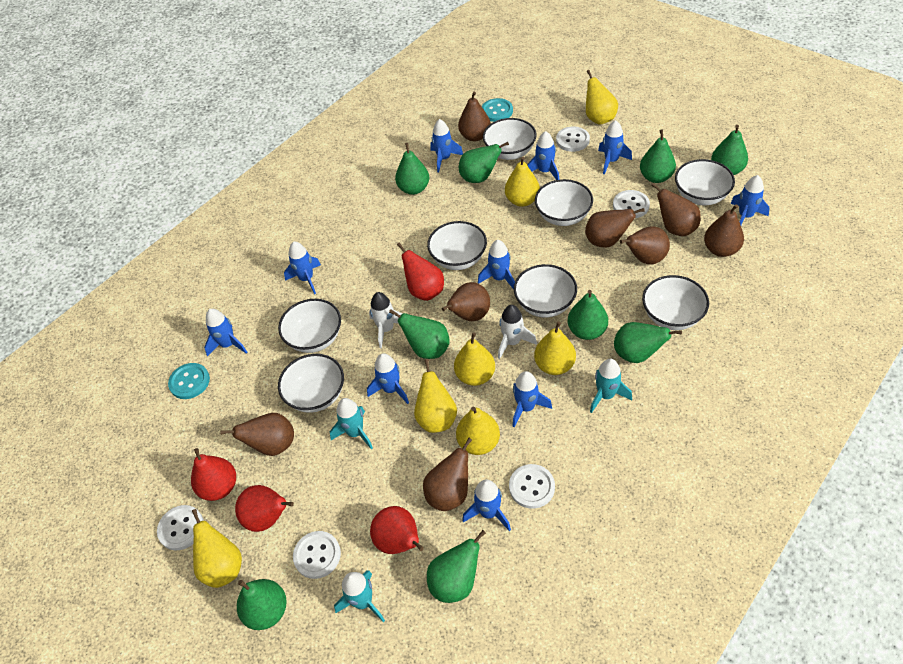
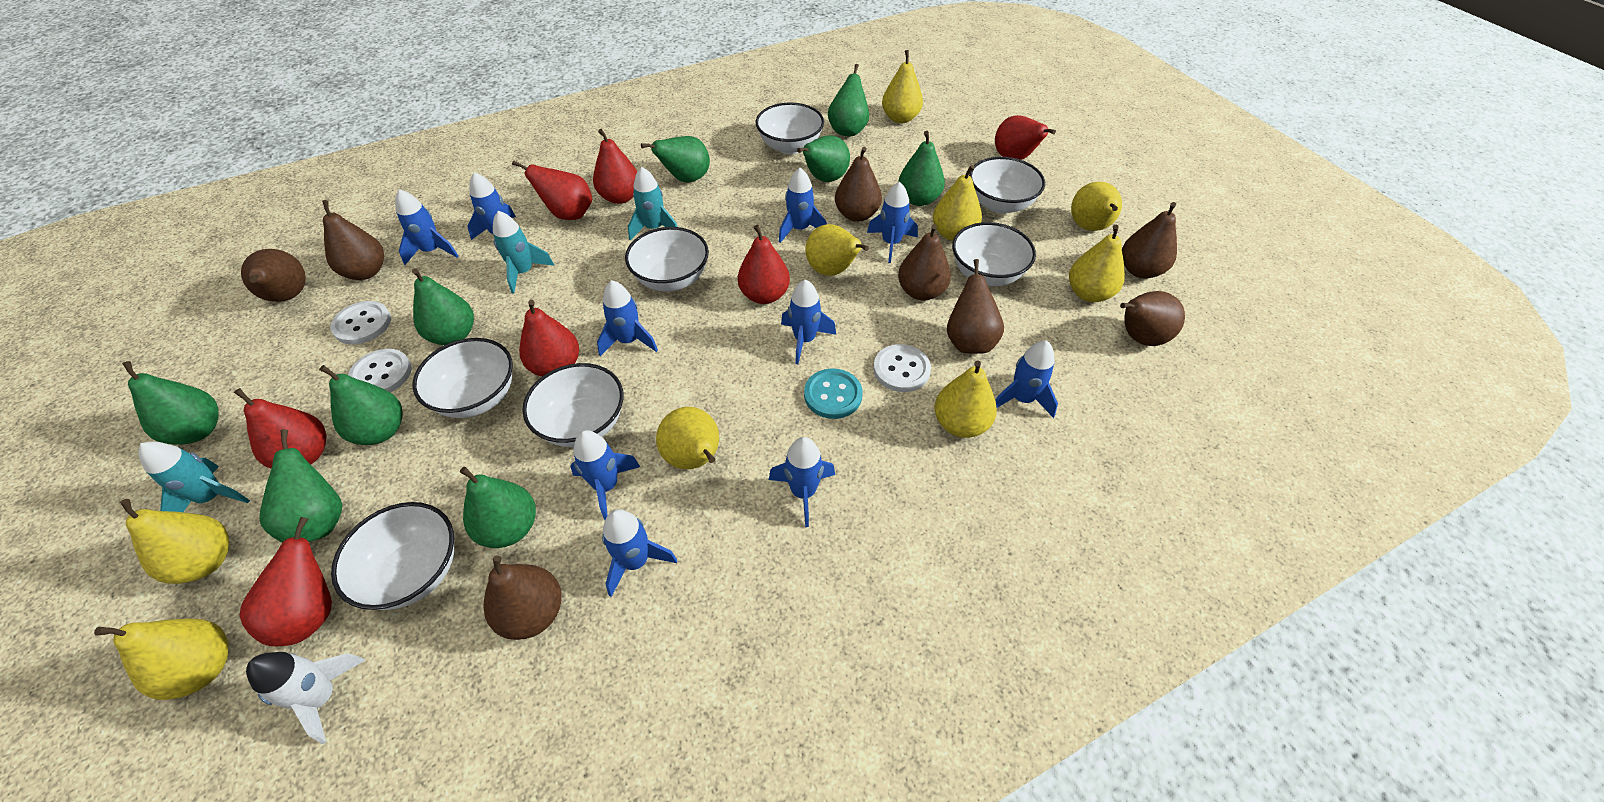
red pear: 4 -> 7
turquoise button: 2 -> 1
white bowl: 8 -> 7
white button: 5 -> 3
white rocket: 2 -> 1
yellow pear: 7 -> 9

